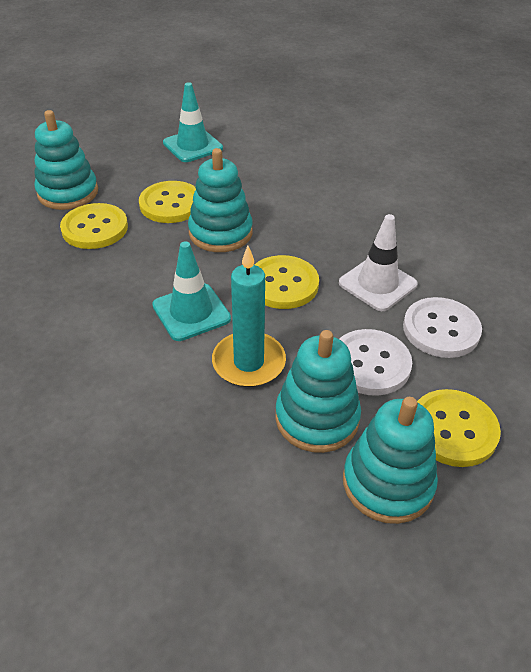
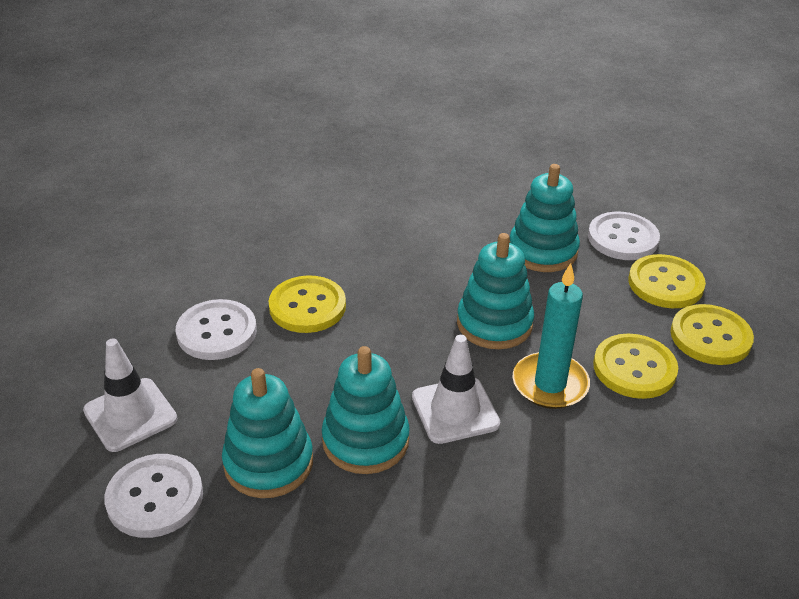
turquoise traffic cone: 2 -> 0
white button: 2 -> 3
white traffic cone: 1 -> 2

